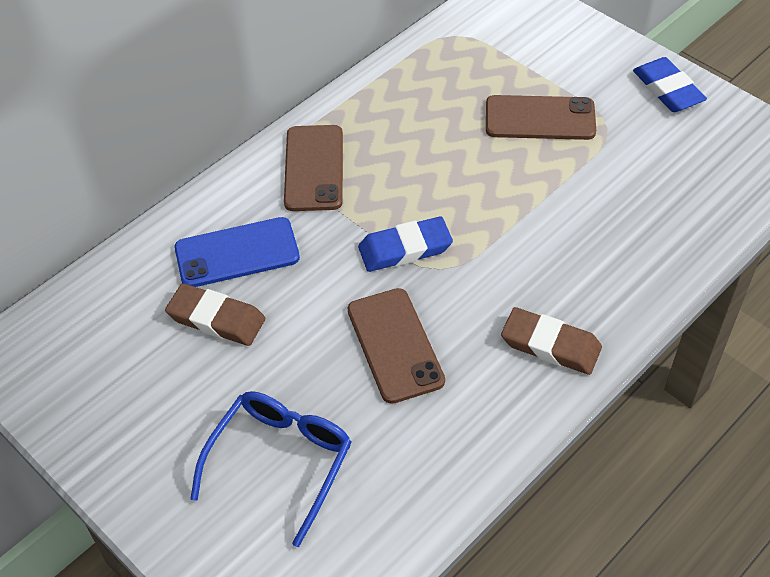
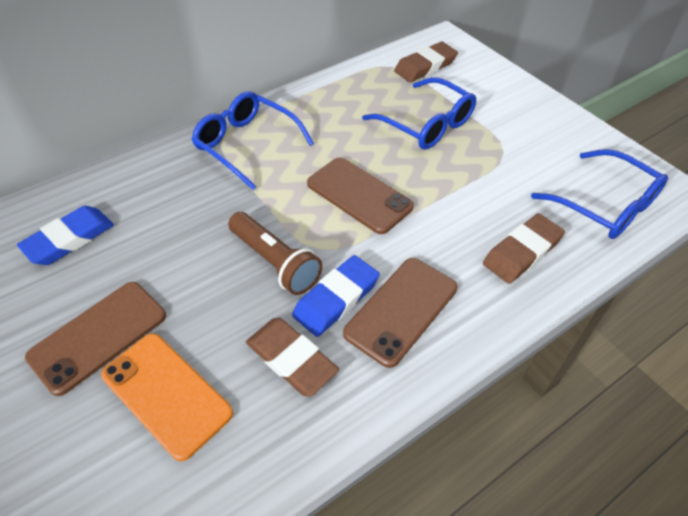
blue glasses: 1 -> 3
blue phone: 1 -> 0
brown eraser: 2 -> 3
brown flashlight: 0 -> 1
orange phone: 0 -> 1

